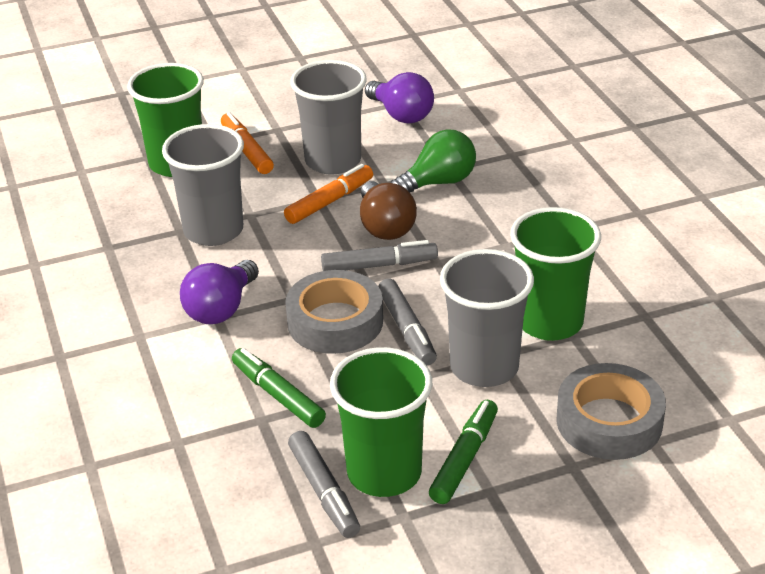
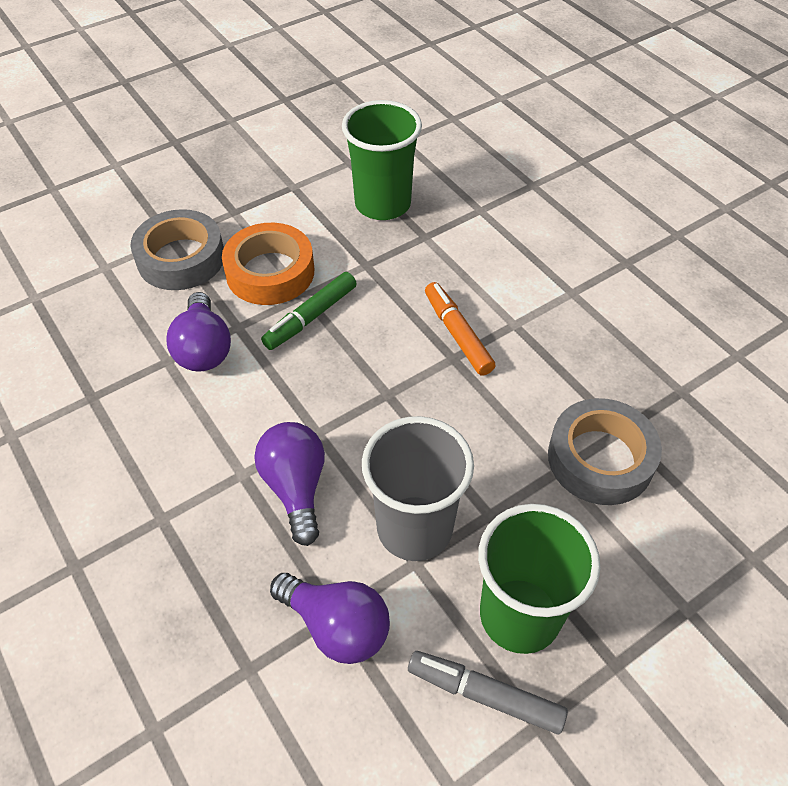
brown light bulb: 1 -> 0
green cup: 3 -> 2
green light bulb: 1 -> 0
green marker: 2 -> 1
grey cup: 3 -> 1
grey marker: 3 -> 1
orange marker: 2 -> 1
orange tape: 0 -> 1
purple light bulb: 2 -> 3

